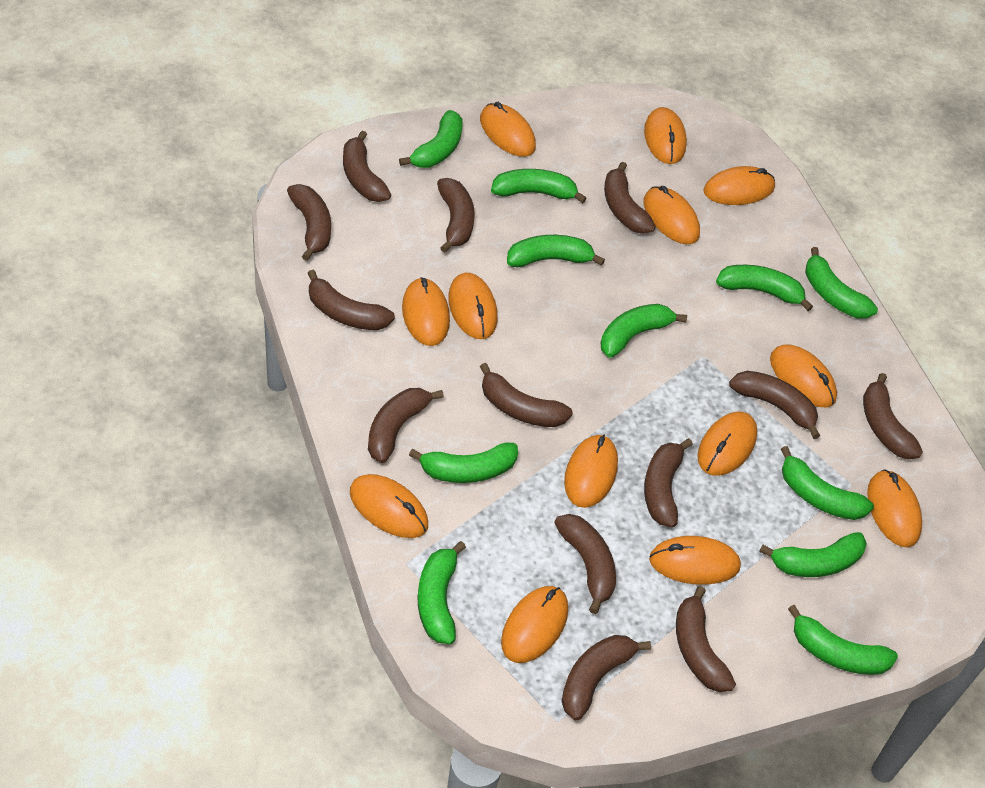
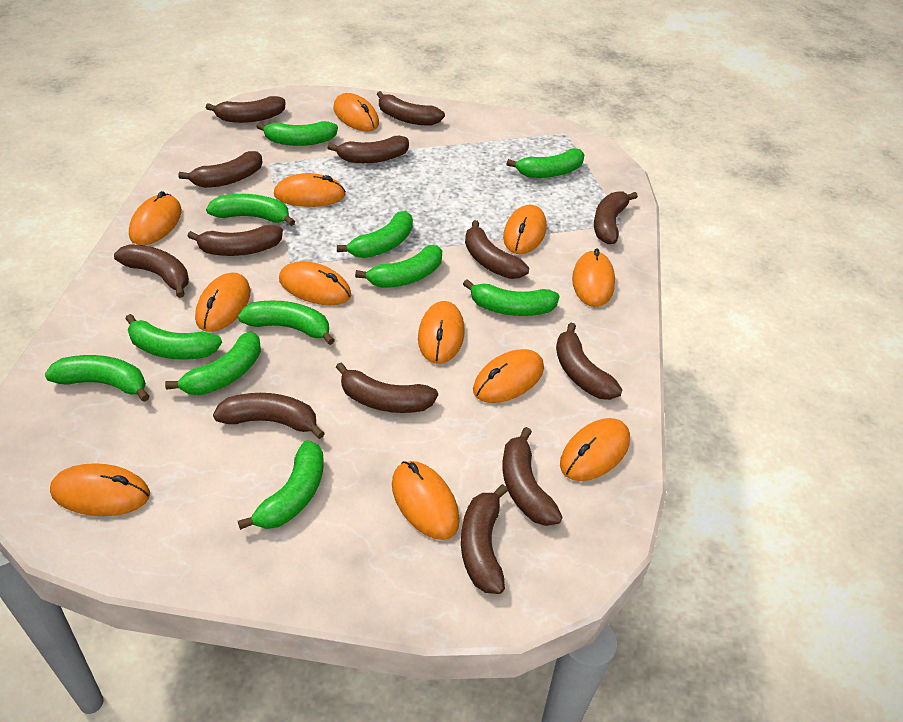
orange mouse: 13 -> 12

